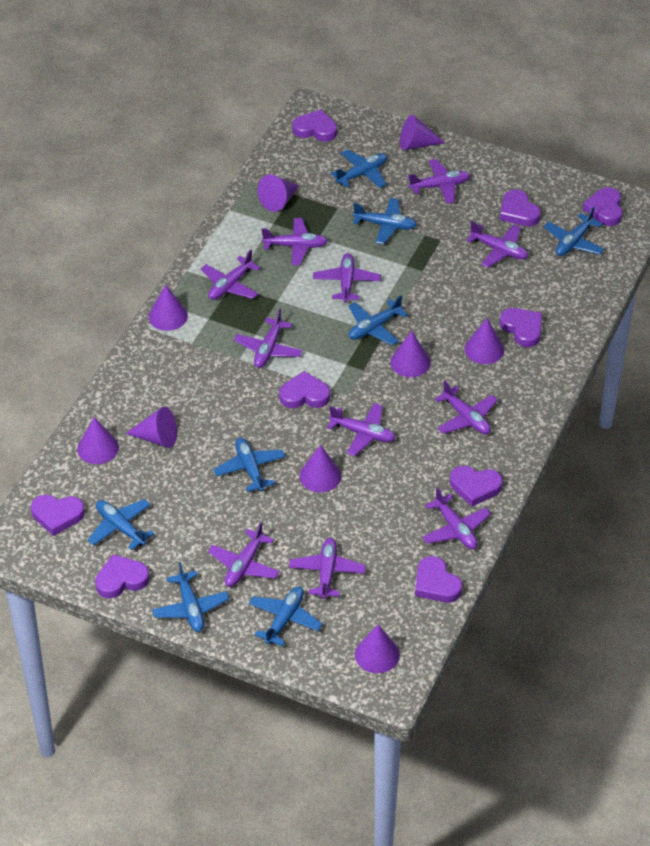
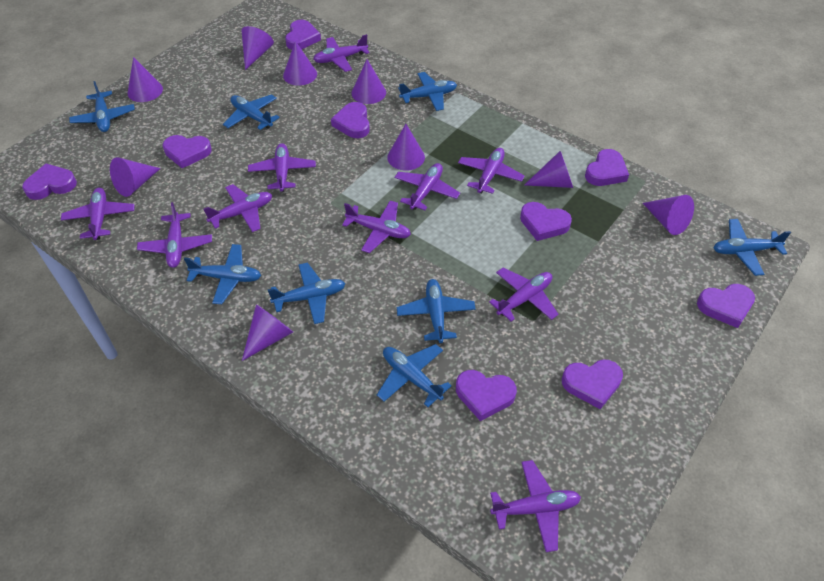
purple plane: 11 -> 10

